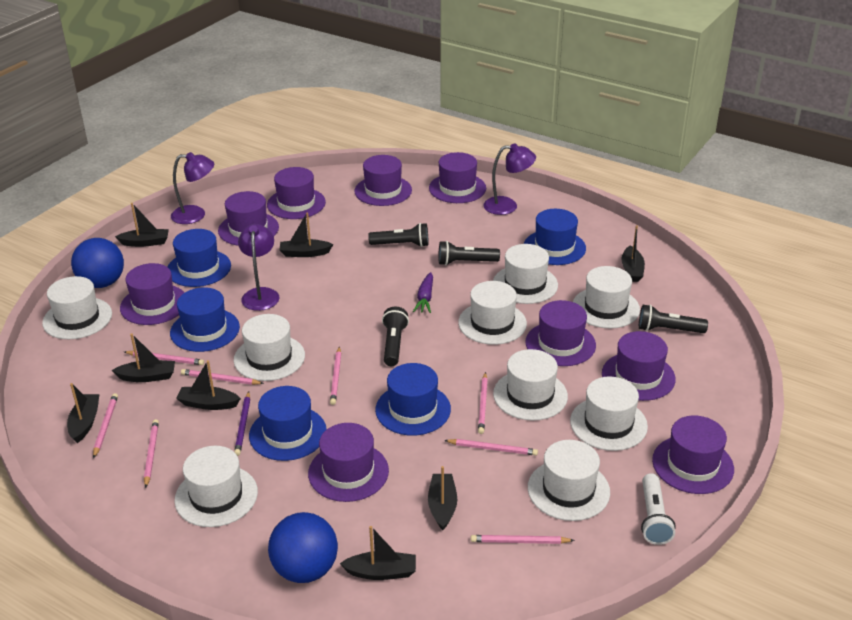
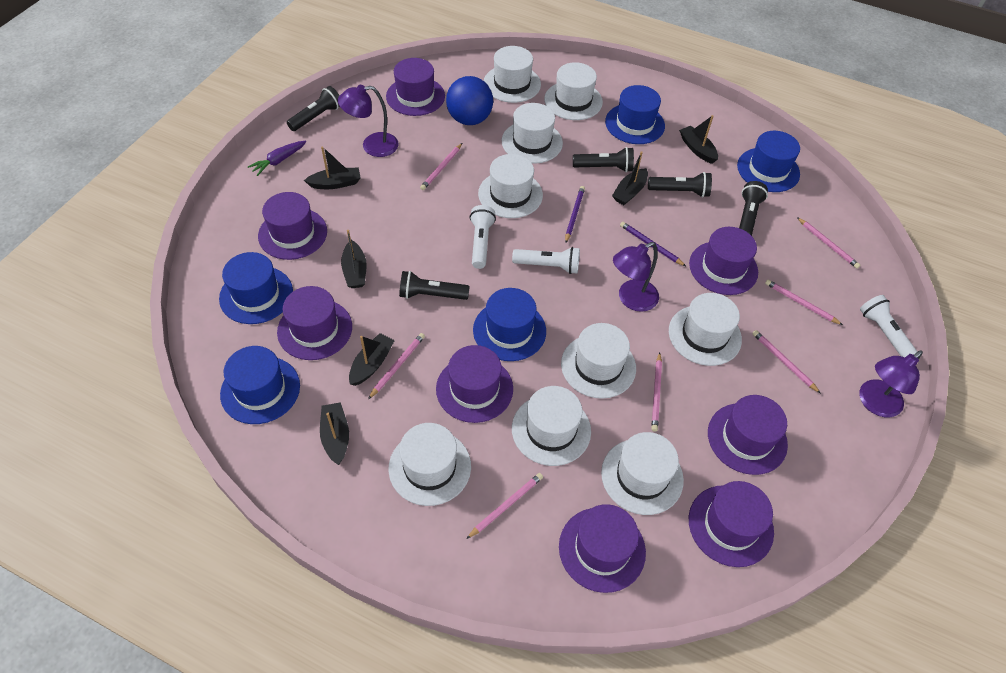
black boat: 8 -> 6
black flashlight: 4 -> 5
blue ball: 2 -> 1
pink pencil: 8 -> 7
purple hat: 9 -> 8
purple pencil: 1 -> 2
white flashlight: 1 -> 3

